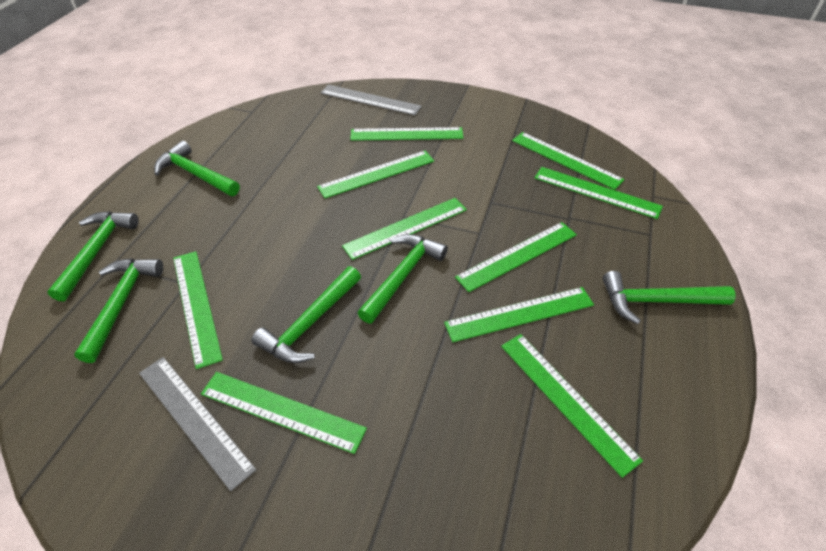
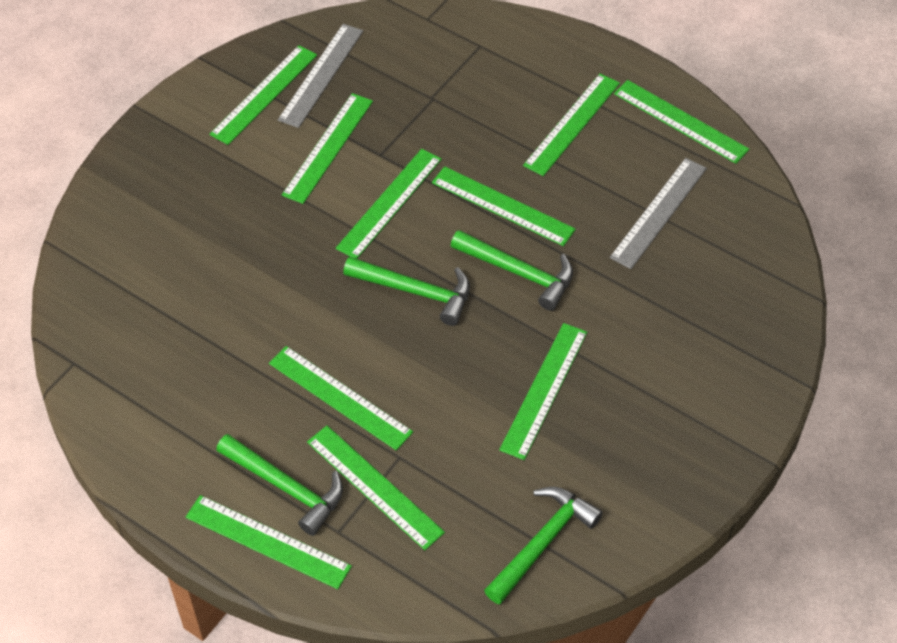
green hammer: 6 -> 4

